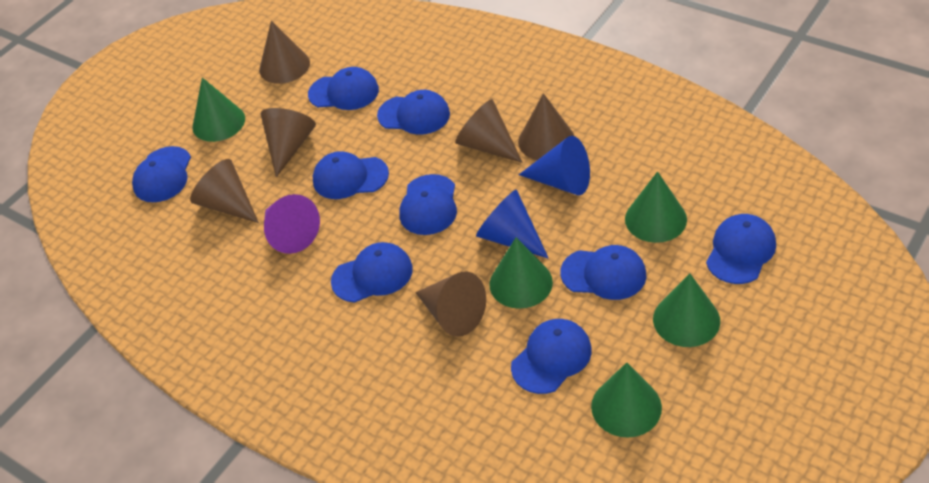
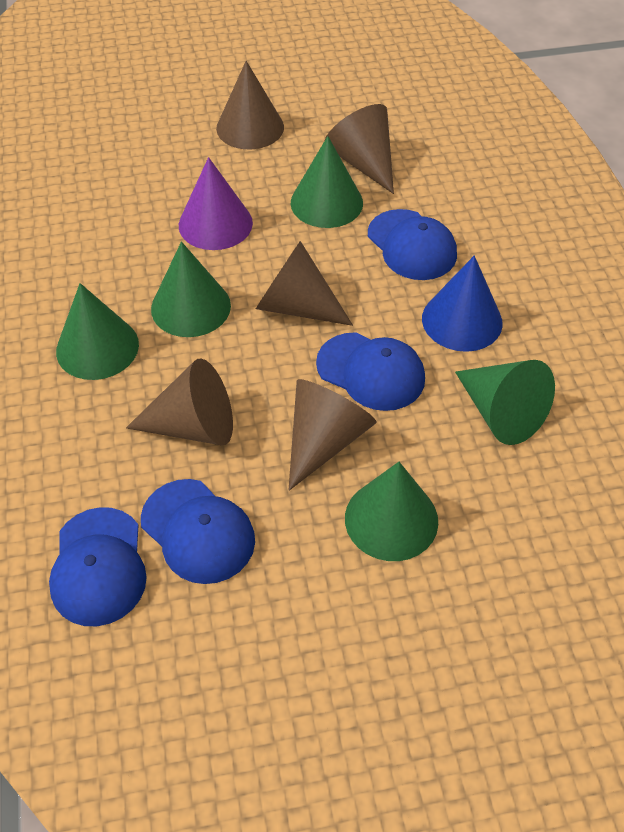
blue cap: 9 -> 4
blue cone: 2 -> 1
brown cone: 6 -> 5

